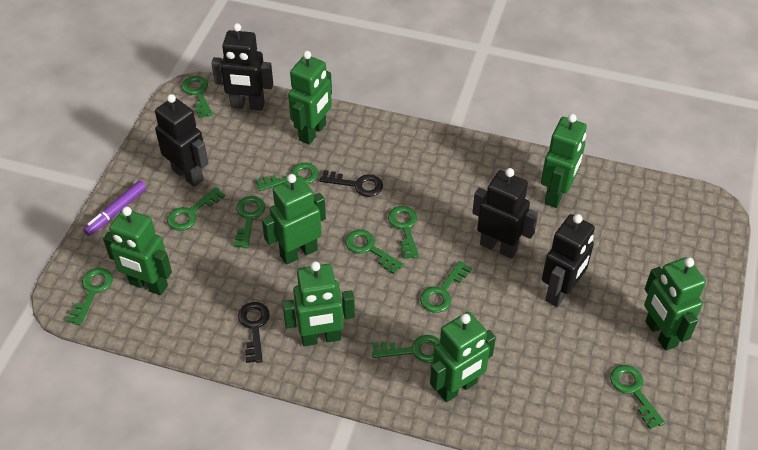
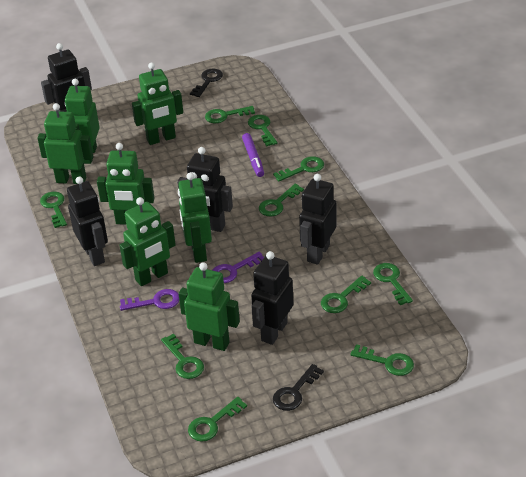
black robot: 4 -> 5
purple key: 0 -> 2

